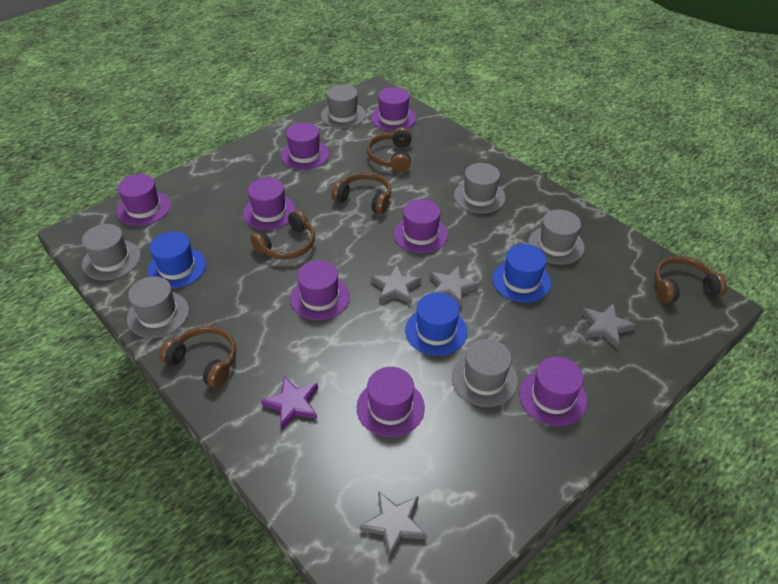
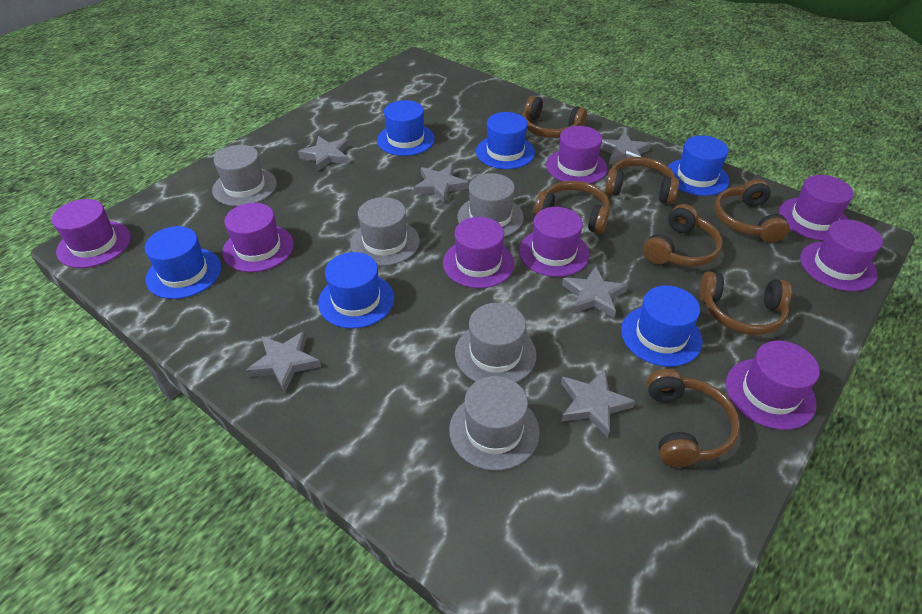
blue hat: 3 -> 6
brown headphones: 5 -> 7
grey hat: 6 -> 5
grey star: 4 -> 6
purple star: 1 -> 0

